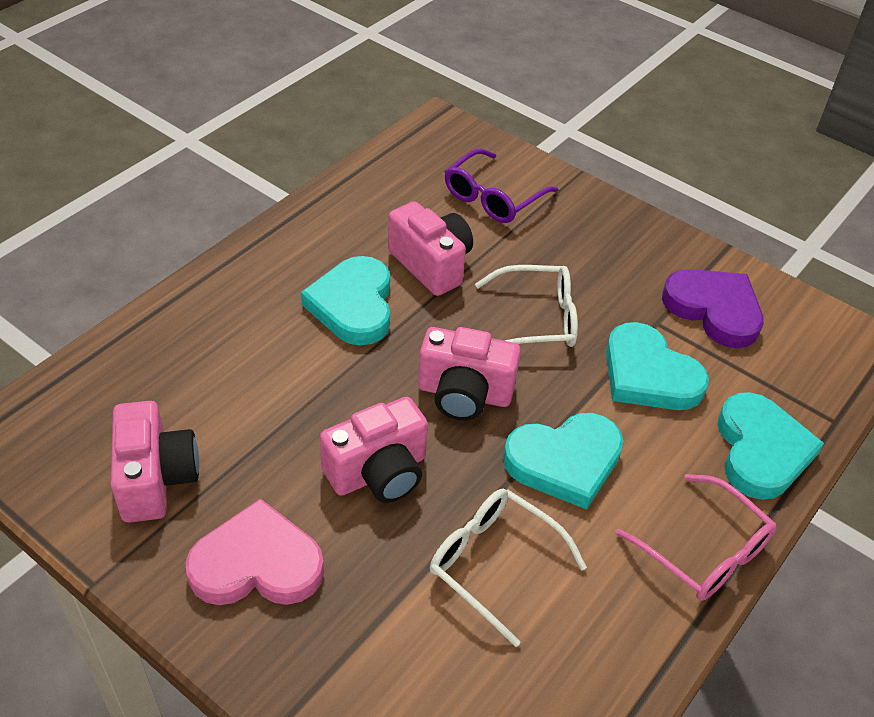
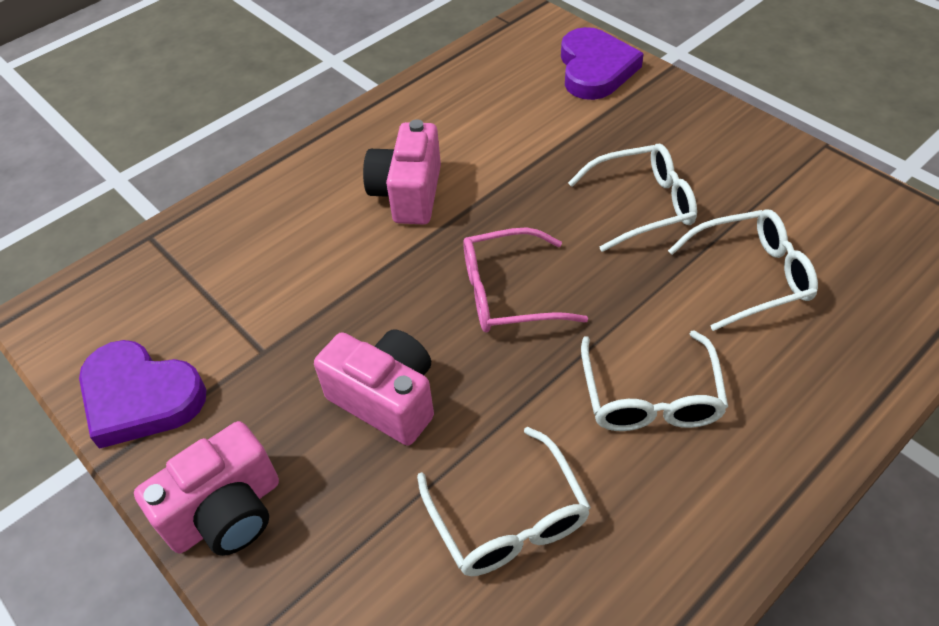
pink camera: 4 -> 3
pink heart: 1 -> 0
purple glasses: 1 -> 0
purple heart: 1 -> 2
turquoise heart: 4 -> 0
white glasses: 2 -> 4

